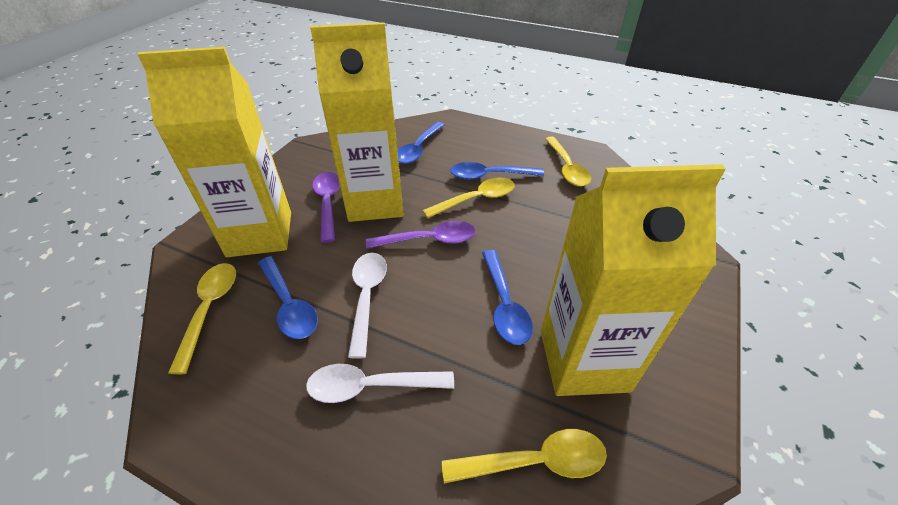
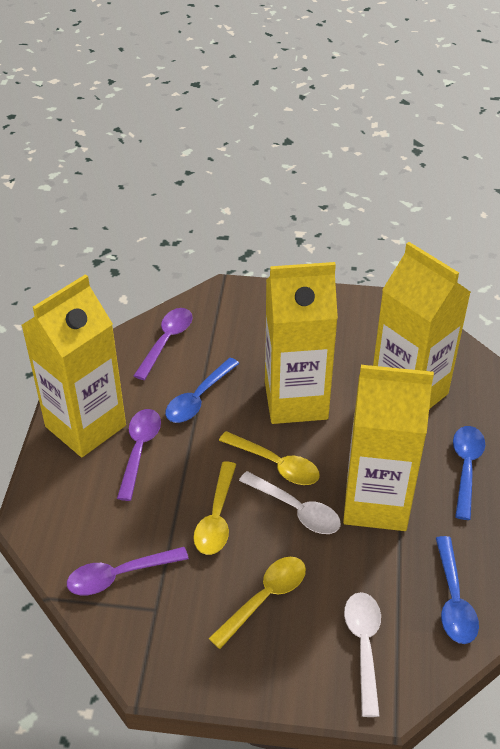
blue spoon: 4 -> 3
purple spoon: 2 -> 3
yellow carton: 3 -> 4
yellow spoon: 4 -> 3

